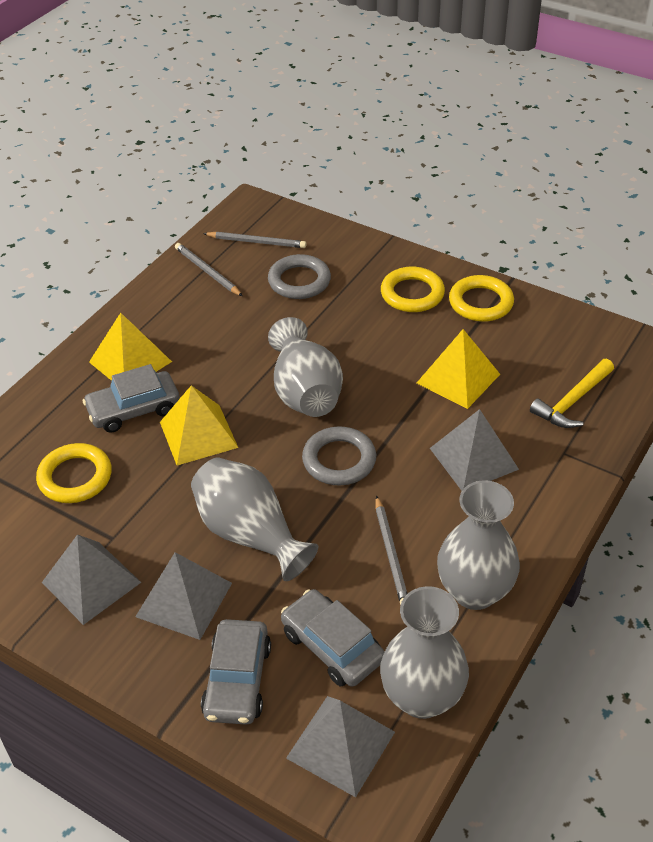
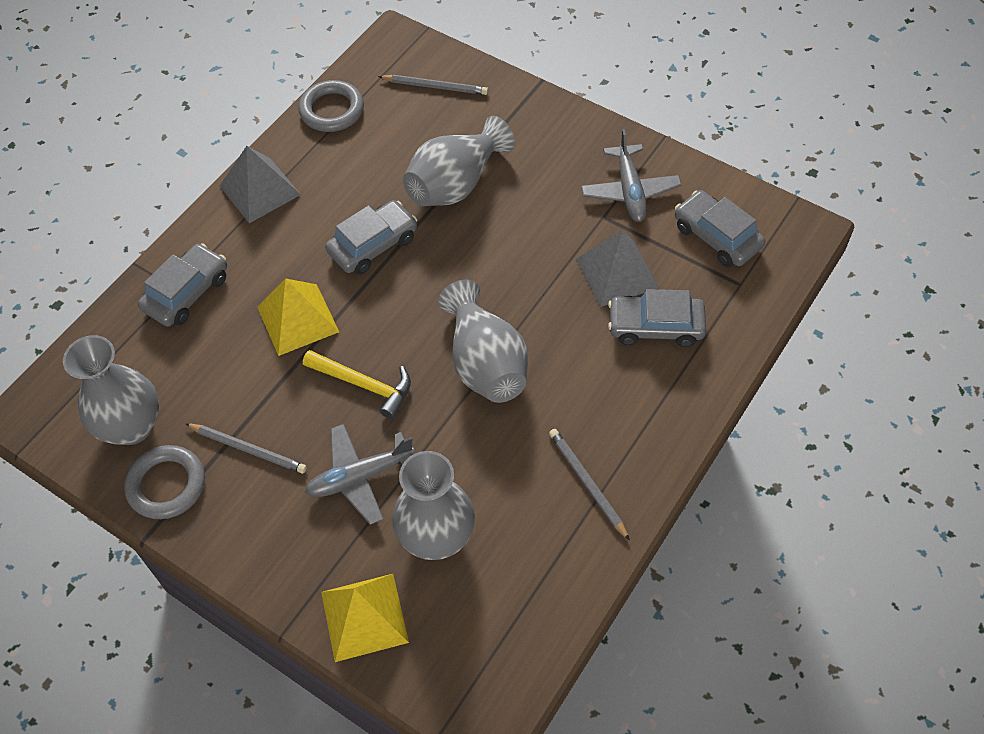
grey car: 3 -> 4
grey plane: 0 -> 2
grey pyramid: 4 -> 2
yellow pyramid: 3 -> 2
yellow ring: 3 -> 0

